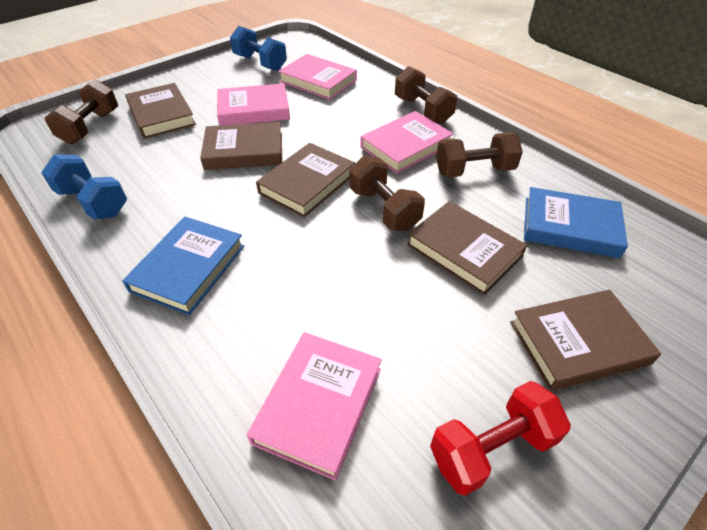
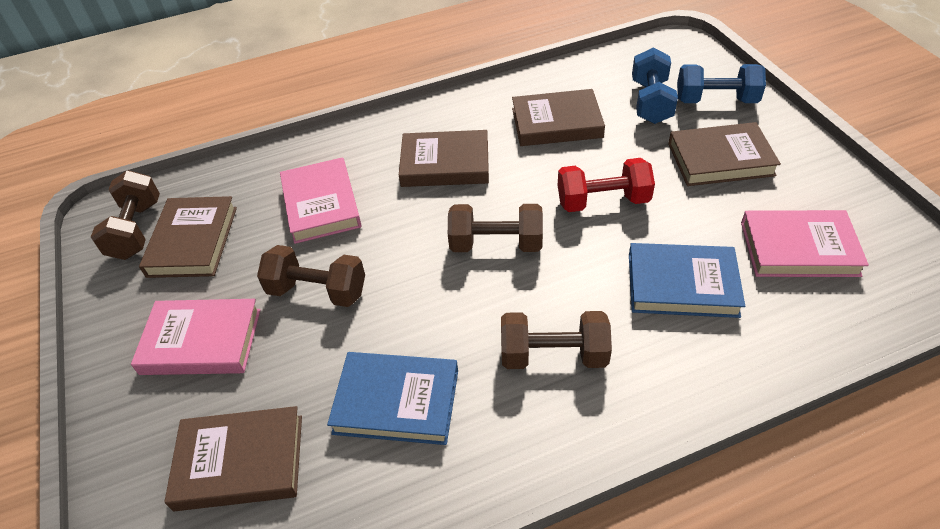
pink book: 4 -> 3

